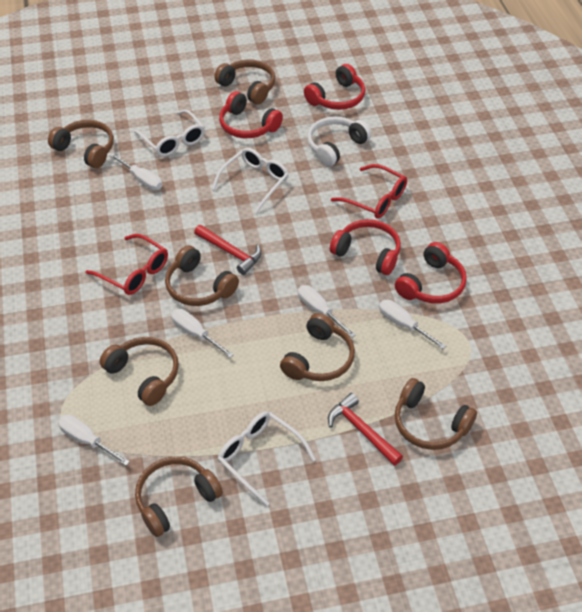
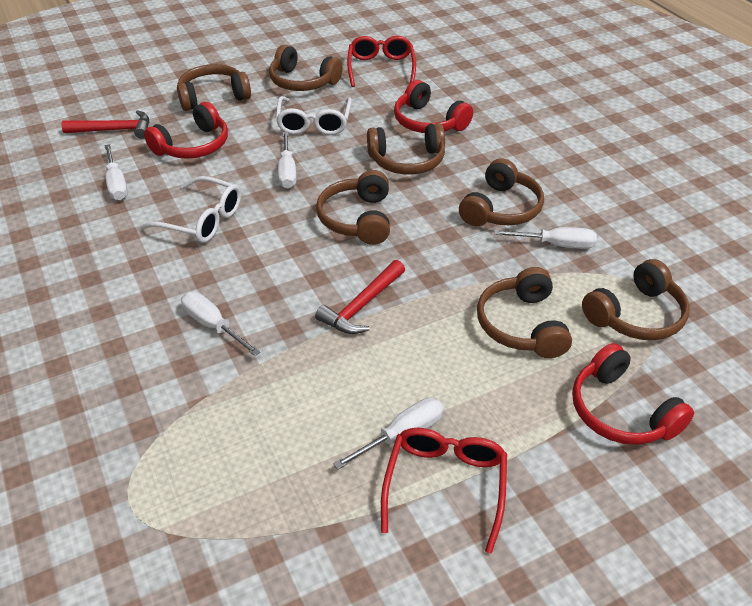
red headphones: 4 -> 3
white glasses: 3 -> 2
white headphones: 1 -> 0

